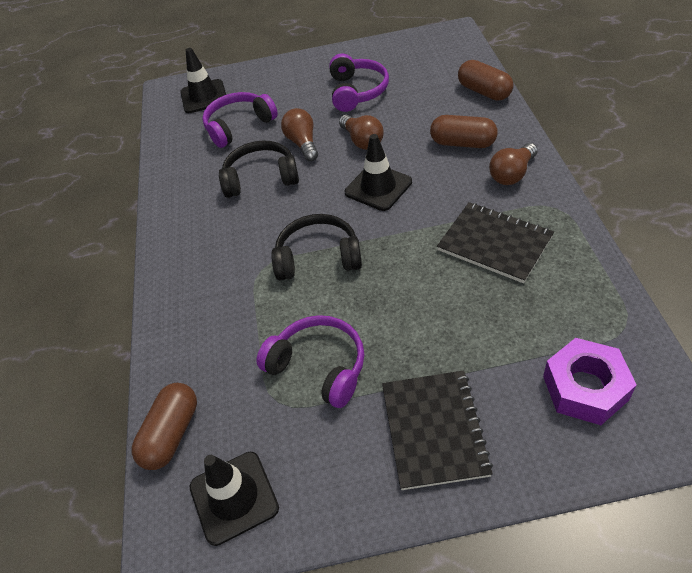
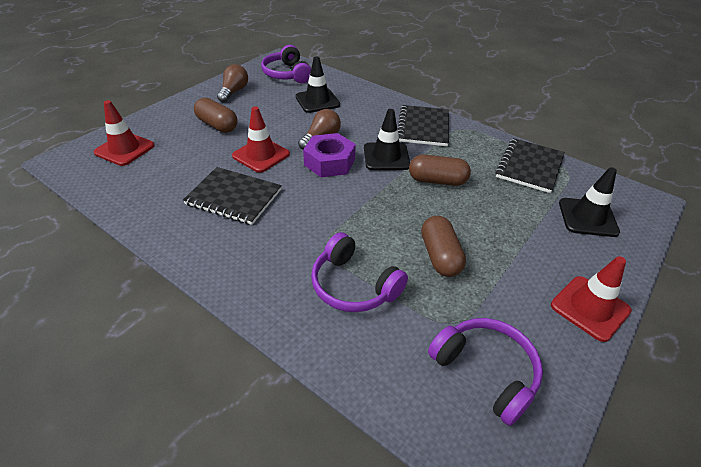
black headphones: 2 -> 0
black notebook: 2 -> 3
brown light bulb: 3 -> 2
red traffic cone: 0 -> 3

